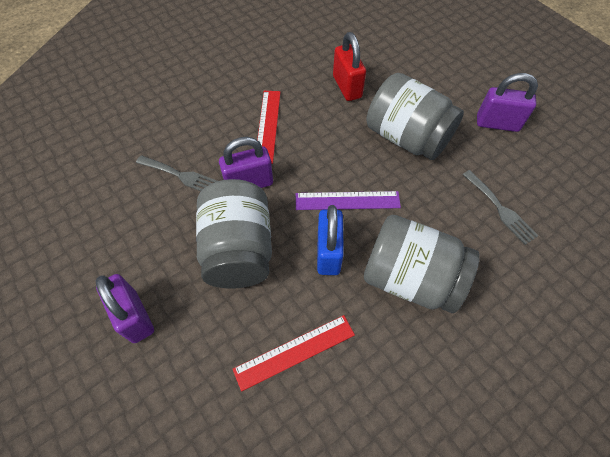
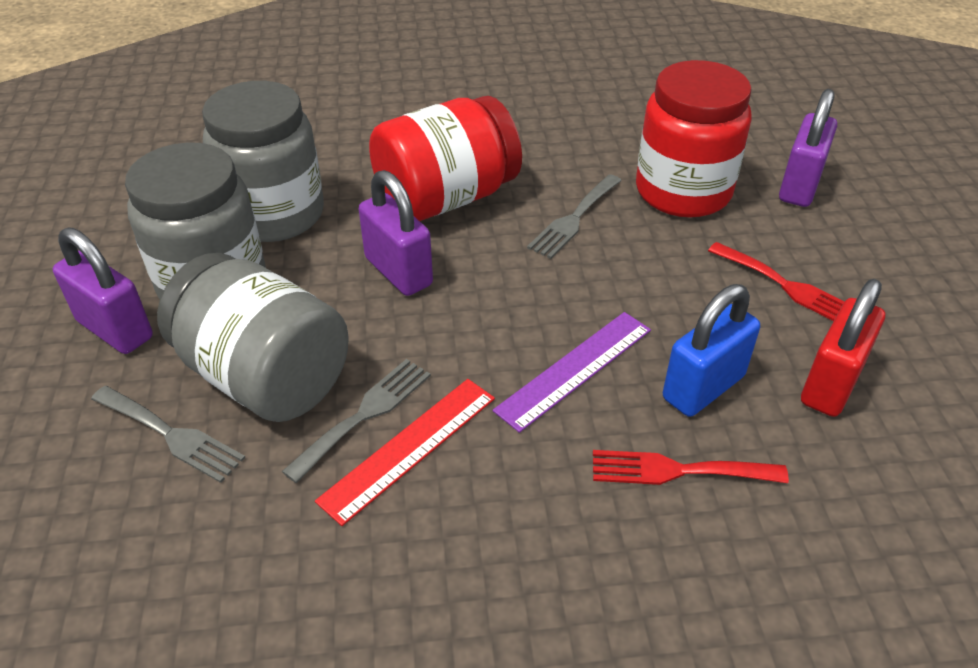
grey fork: 2 -> 3
red fork: 0 -> 2
red jar: 0 -> 2
red ruler: 2 -> 1

